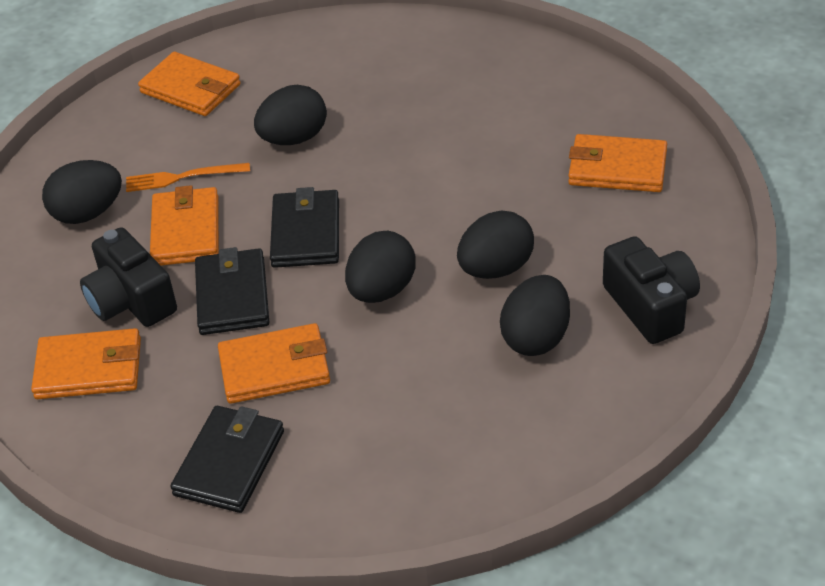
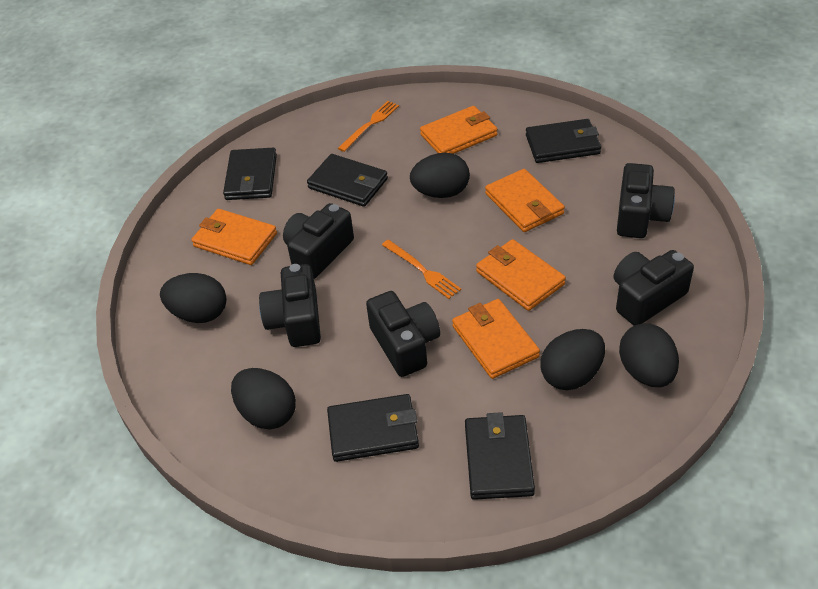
black camera: 2 -> 5
black wallet: 3 -> 5
orange fork: 1 -> 2

